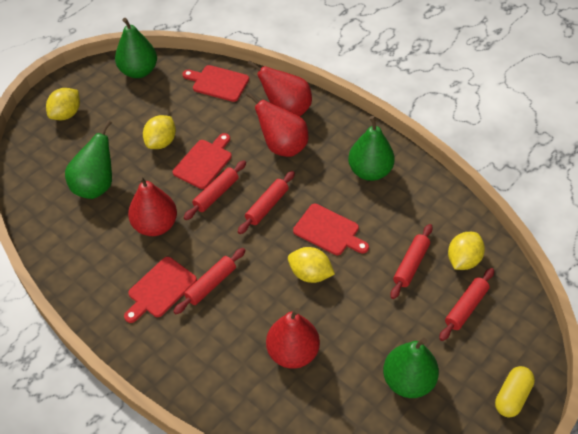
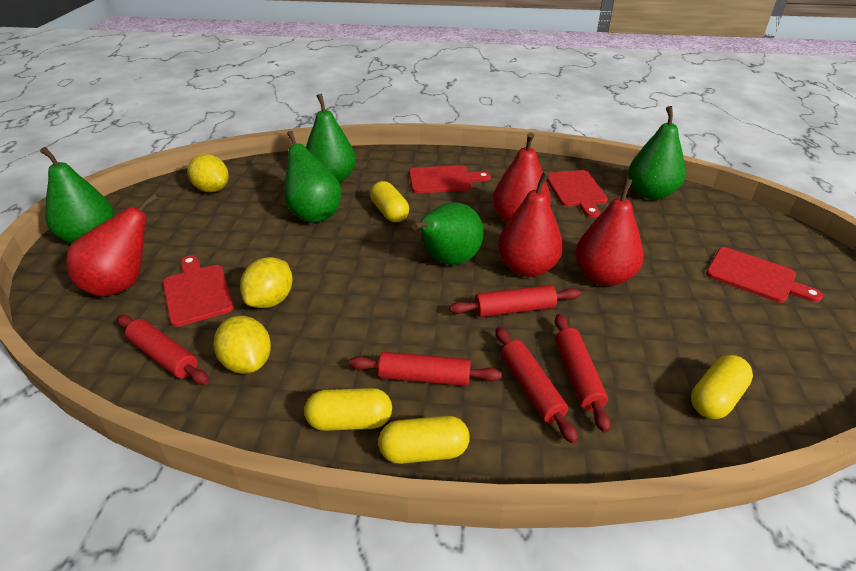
green pear: 4 -> 5
yellow capsule: 1 -> 4
yellow lemon: 4 -> 3

